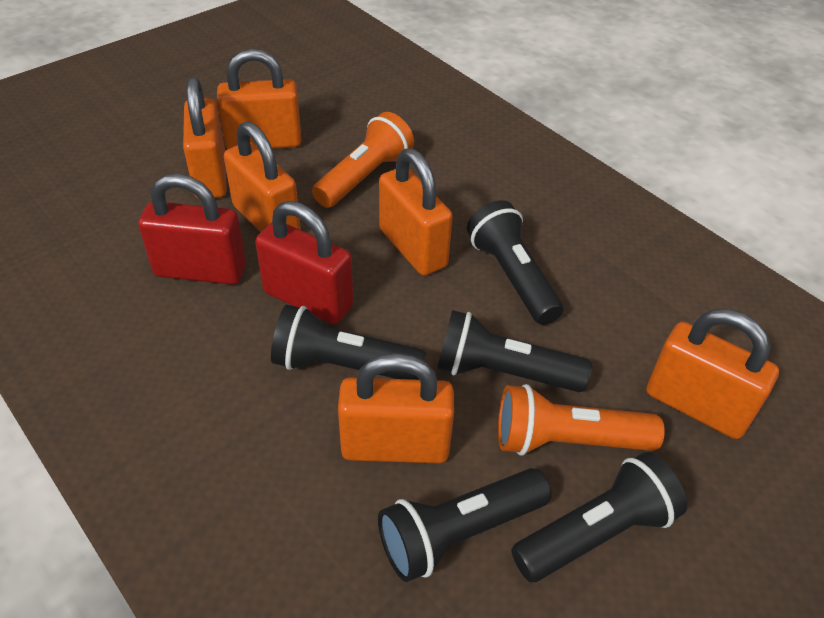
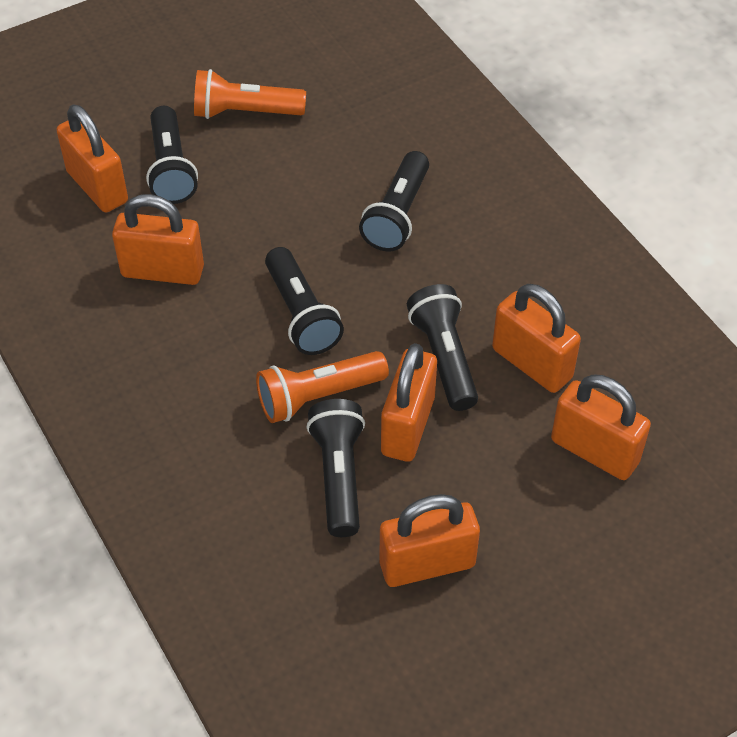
red padlock: 2 -> 0

